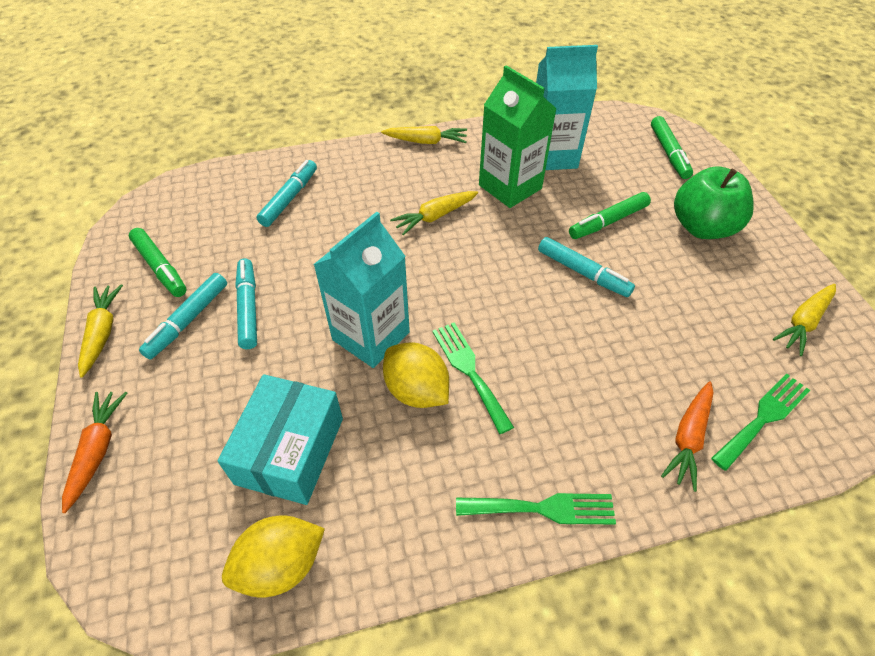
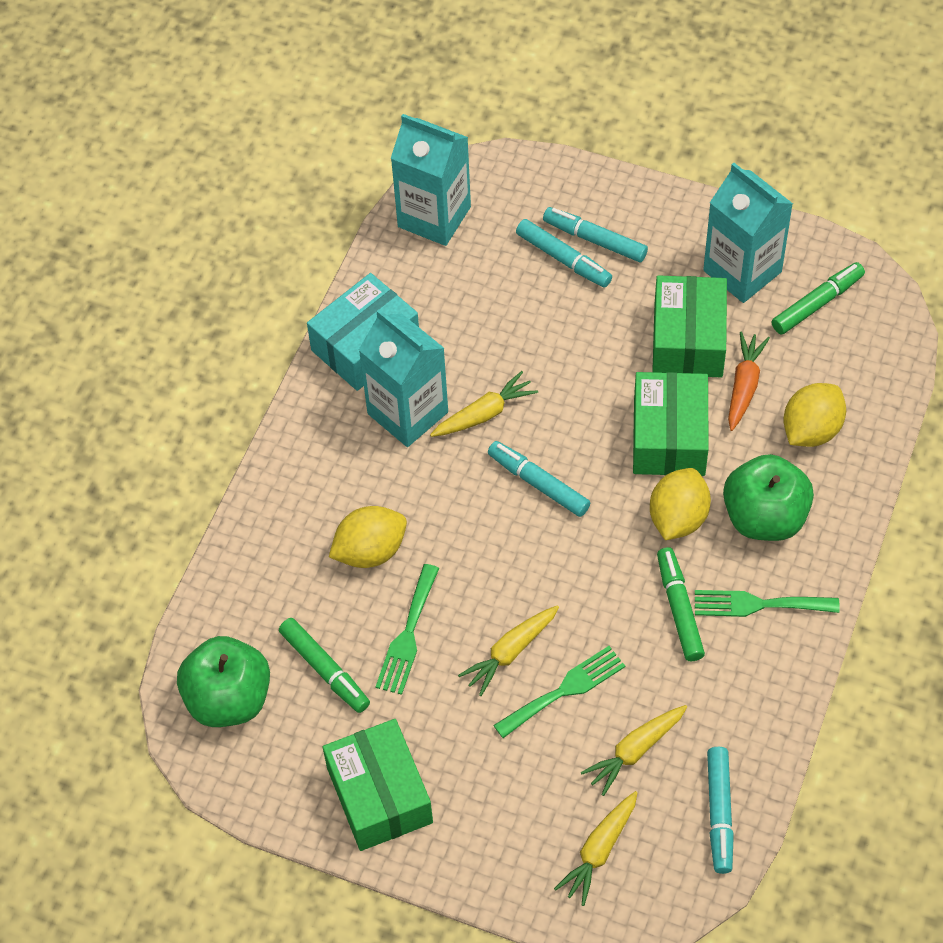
green apple: 1 -> 2
green box: 0 -> 3
green carton: 1 -> 0
orange carrot: 2 -> 1
turquoise carton: 2 -> 3
yellow lemon: 2 -> 3

